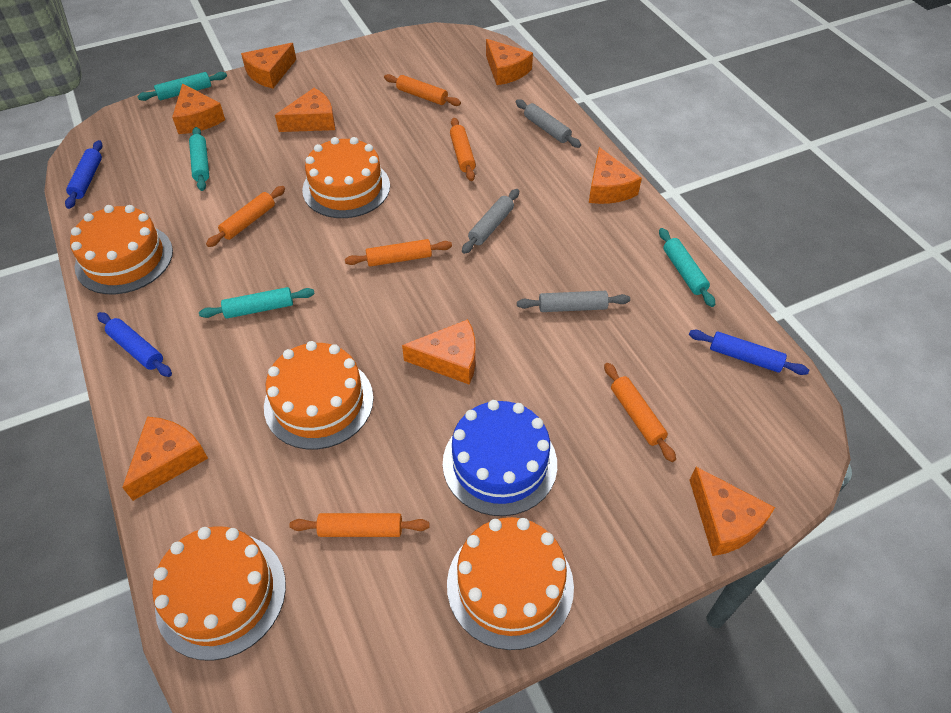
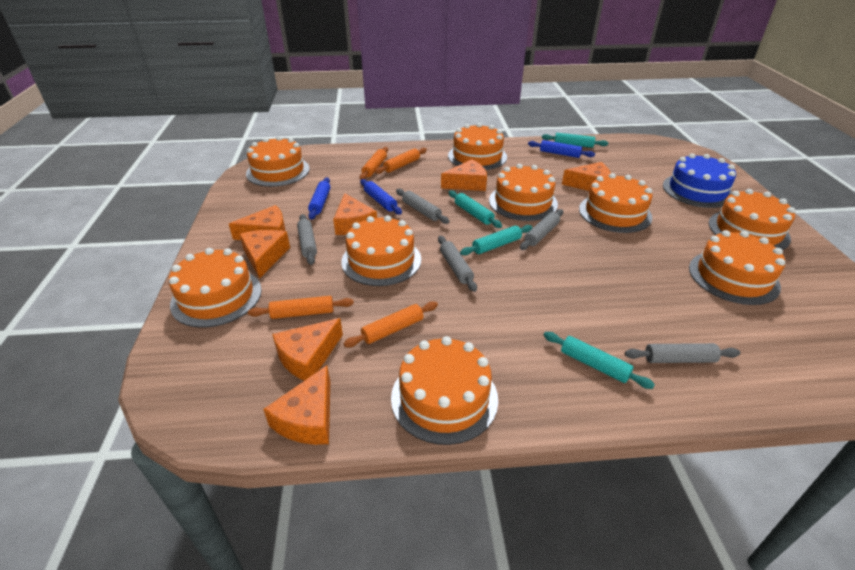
grey rolling pin: 3 -> 5
orange cake: 5 -> 9
orange cheese: 8 -> 7
orange rolling pin: 6 -> 4

